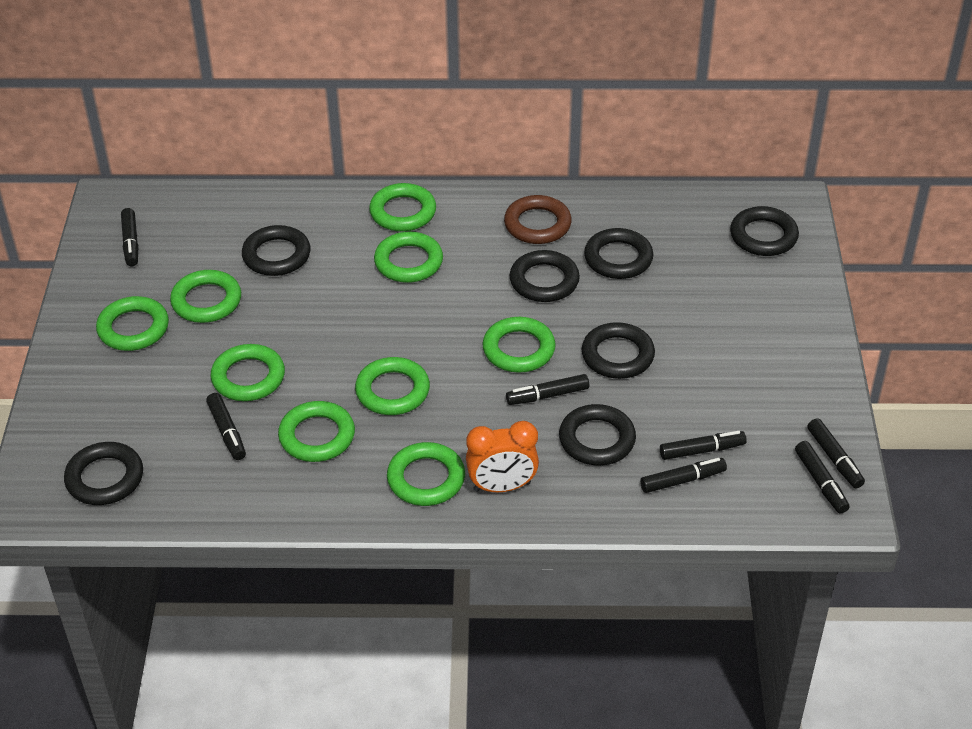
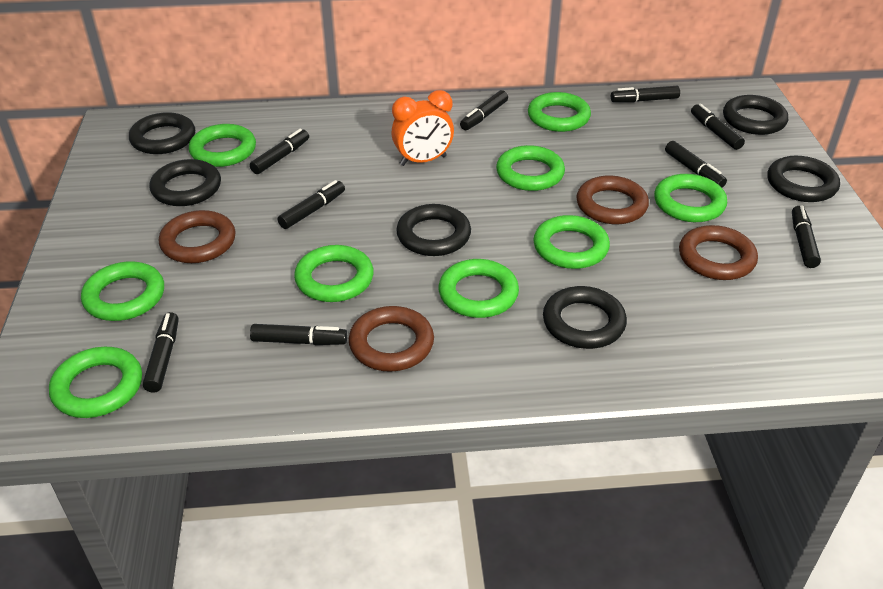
black marker: 7 -> 9
black ring: 7 -> 6
brown ring: 1 -> 4

